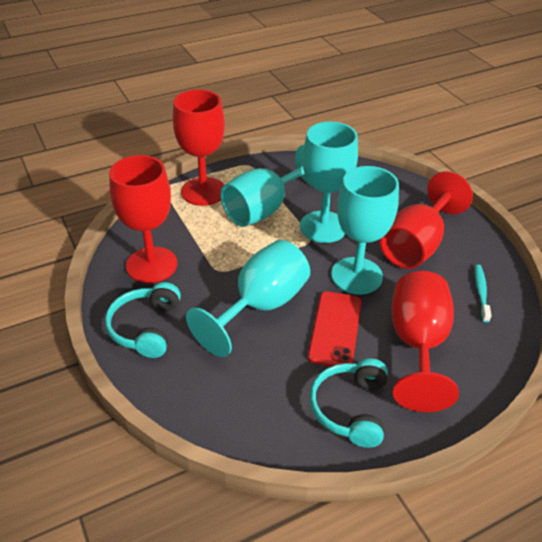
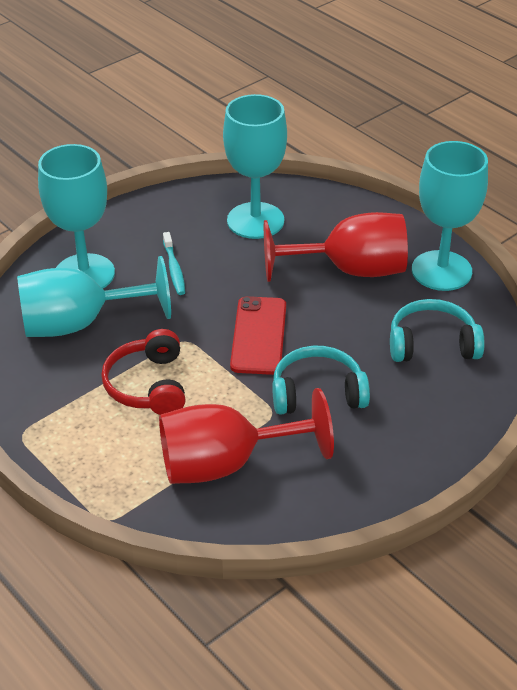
red goblet: 4 -> 2
red headphones: 0 -> 1

